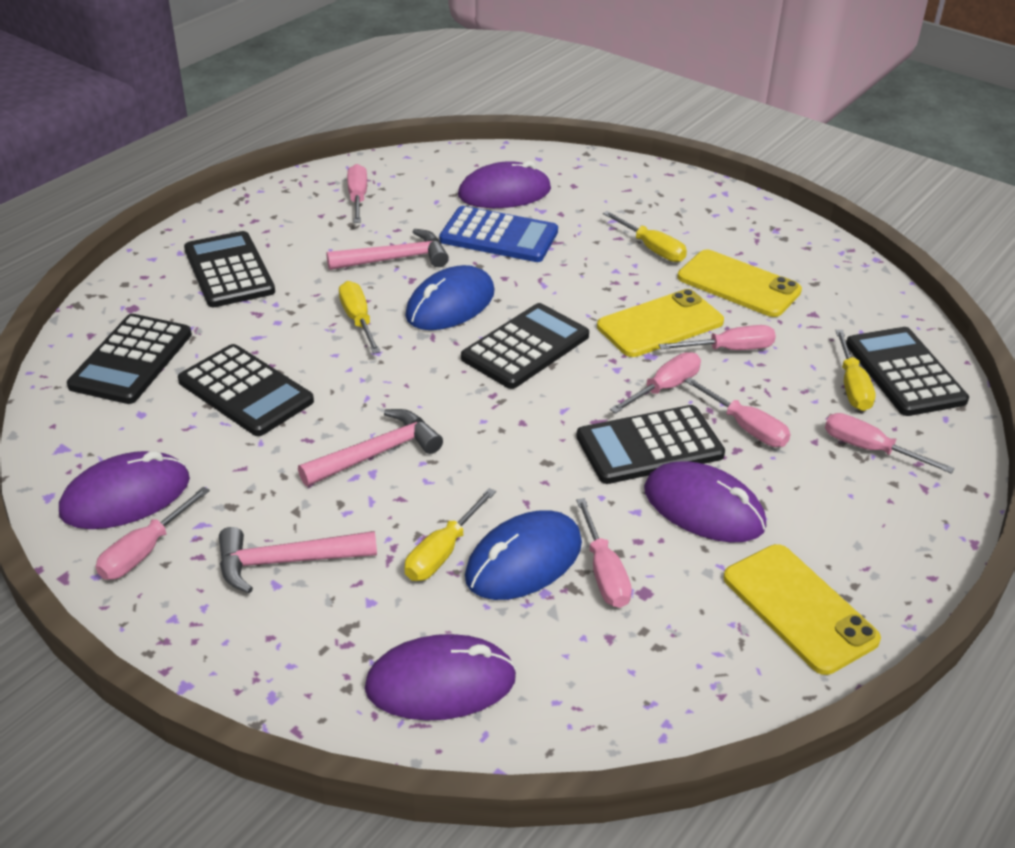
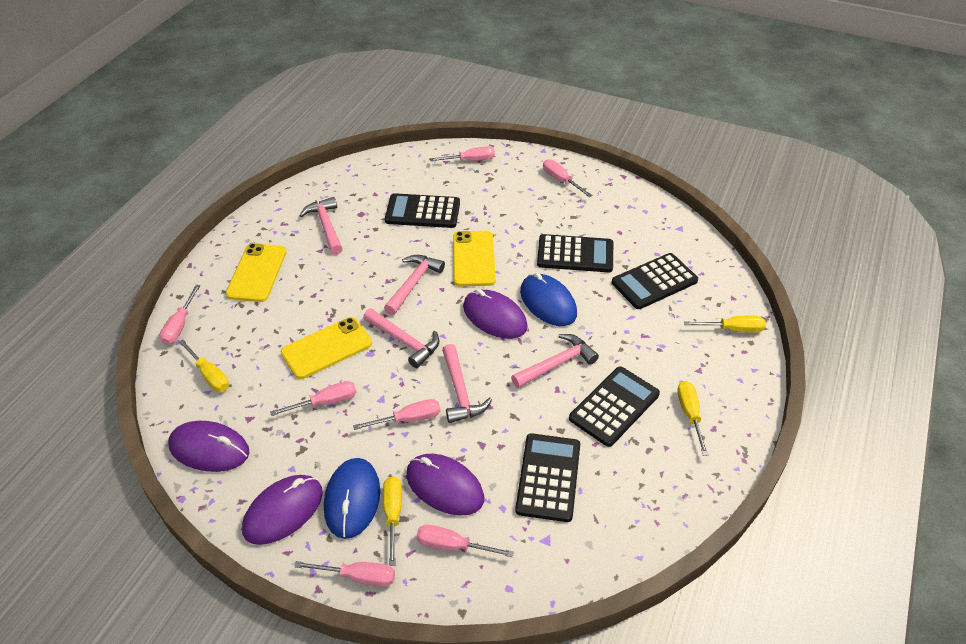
black calculator: 6 -> 5
blue calculator: 1 -> 0
pink hammer: 3 -> 5

